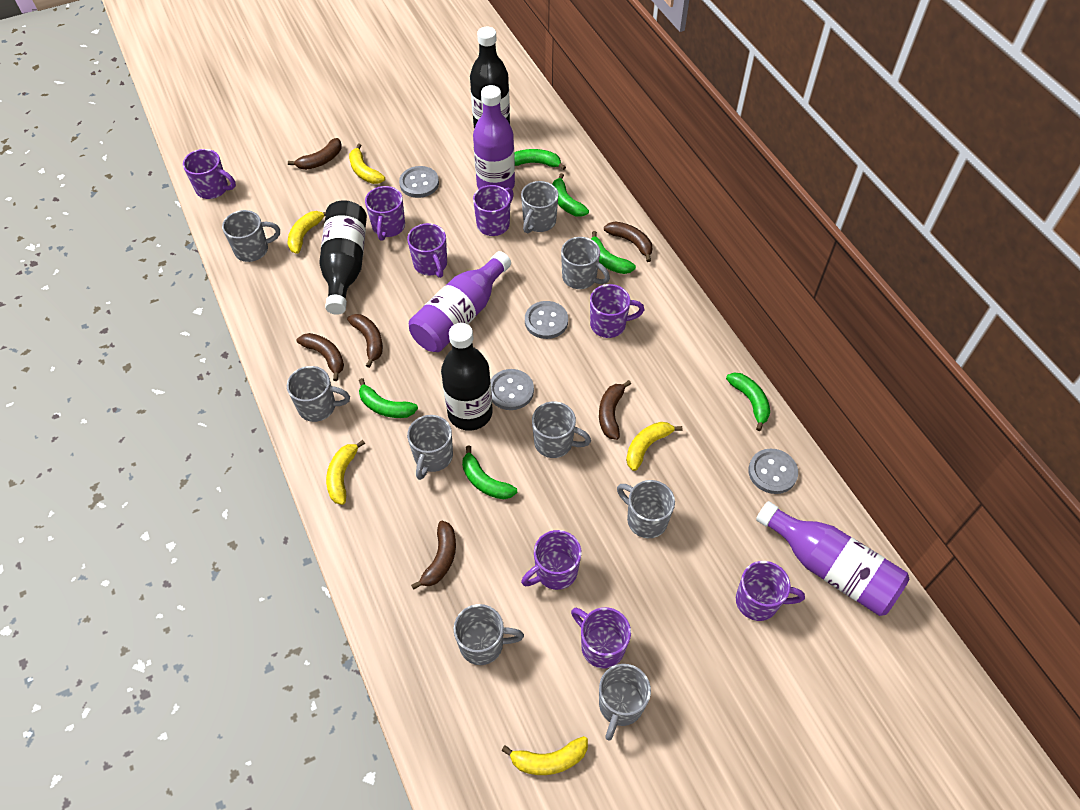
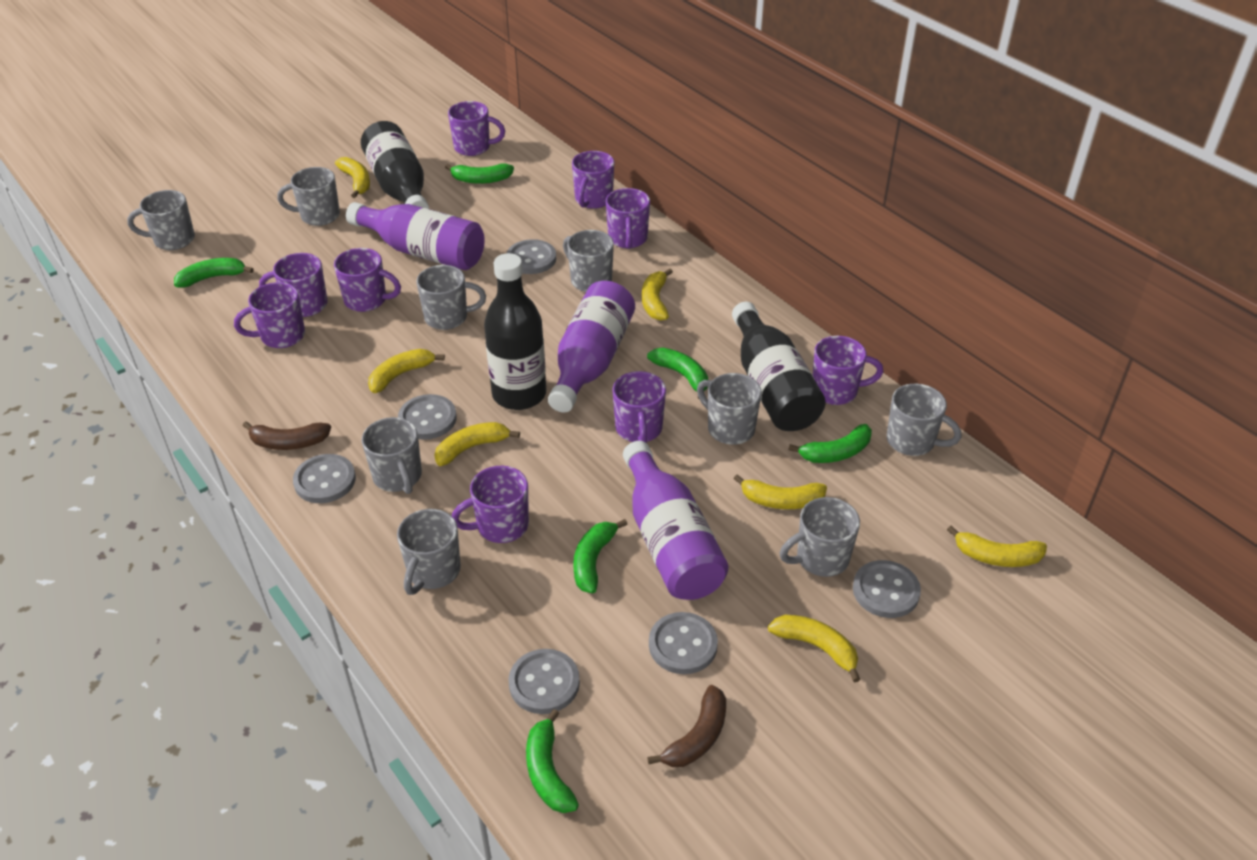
brown banana: 6 -> 2
grey button: 4 -> 6
purple mug: 8 -> 9
yellow banana: 5 -> 7

